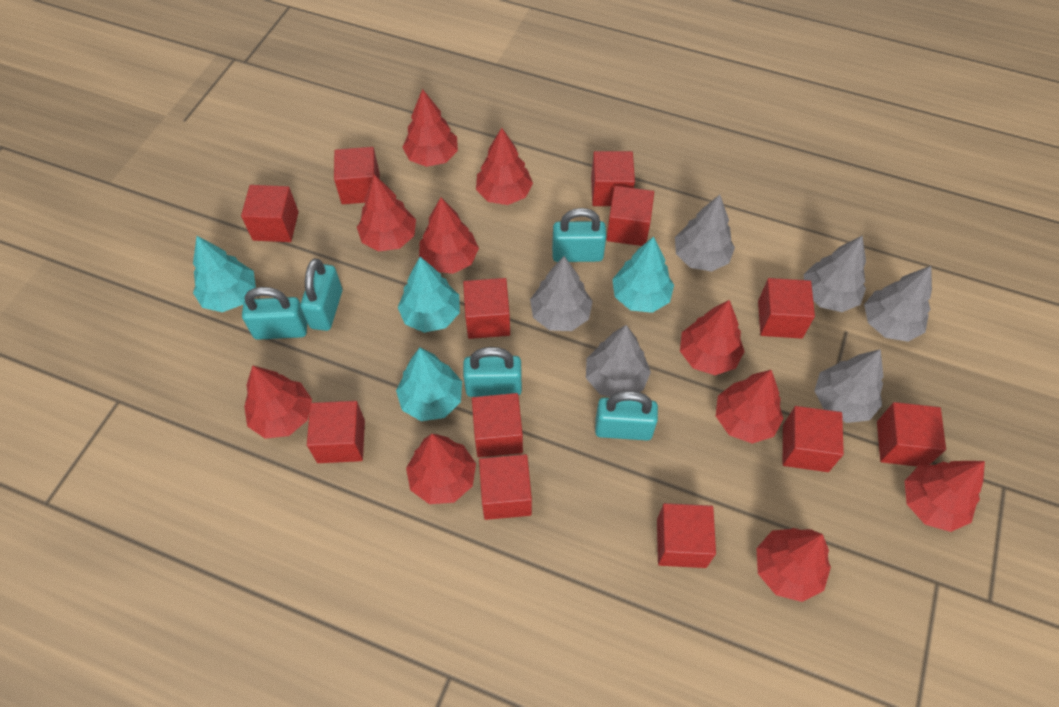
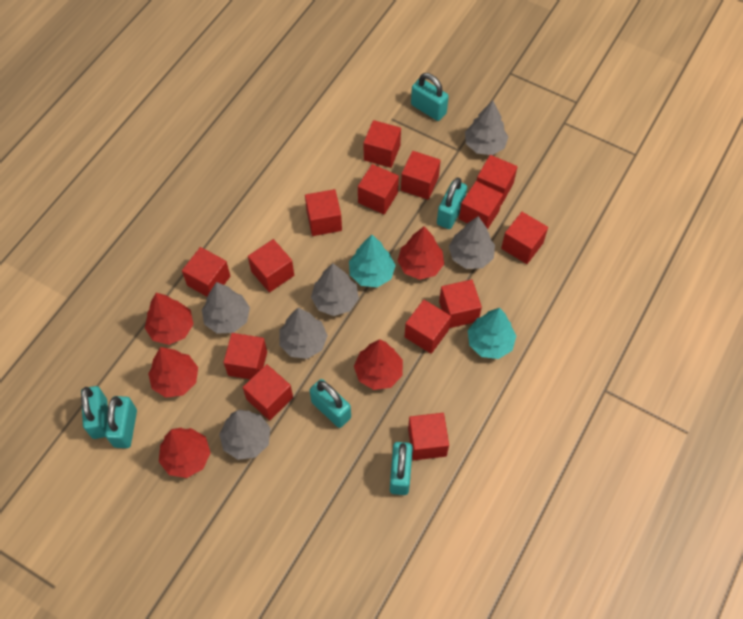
red cube: 12 -> 14
red tree: 10 -> 5
turquoise padlock: 5 -> 6
turquoise tree: 4 -> 2

